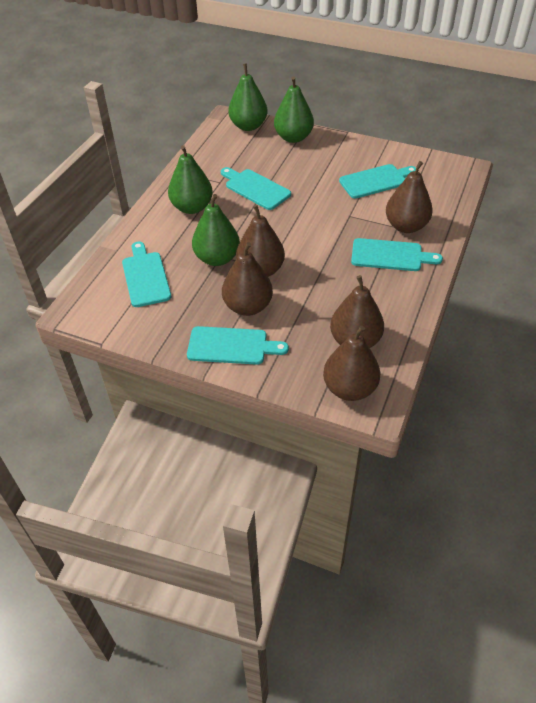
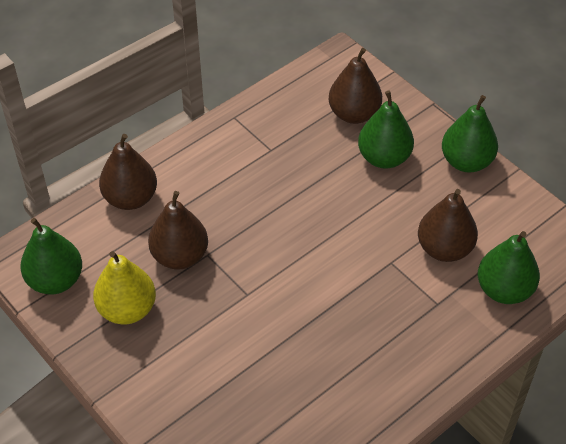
brown pear: 5 -> 4
turquoise cutting board: 5 -> 0
yellow pear: 0 -> 1

